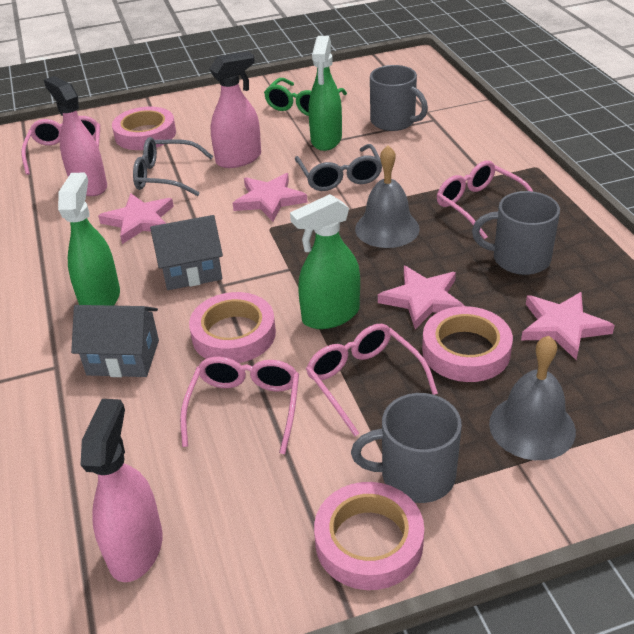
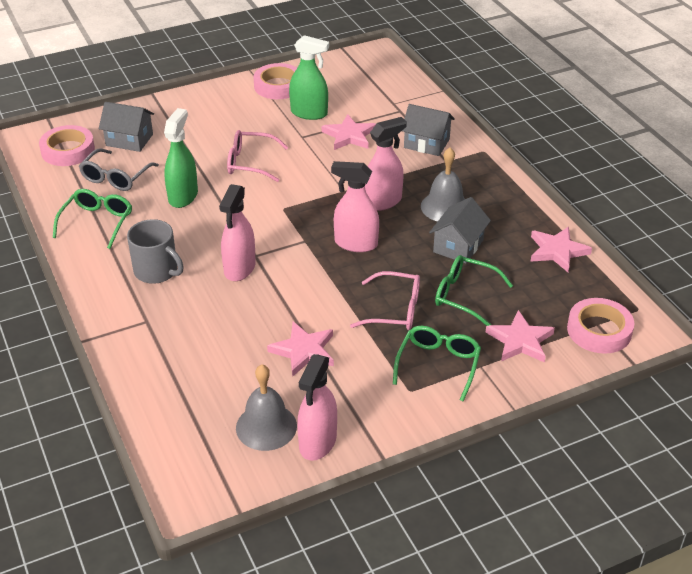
green glasses: 1 -> 3
green spray bottle: 3 -> 2
grey glasses: 2 -> 1
grey house: 2 -> 3
grey mug: 3 -> 1
pink glasses: 4 -> 2
pink spray bottle: 3 -> 4
pink tape: 4 -> 3

